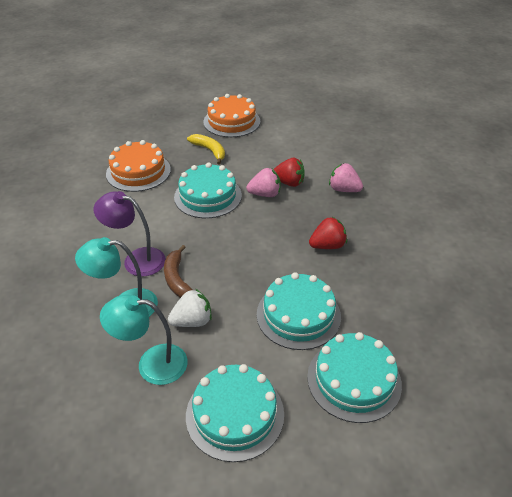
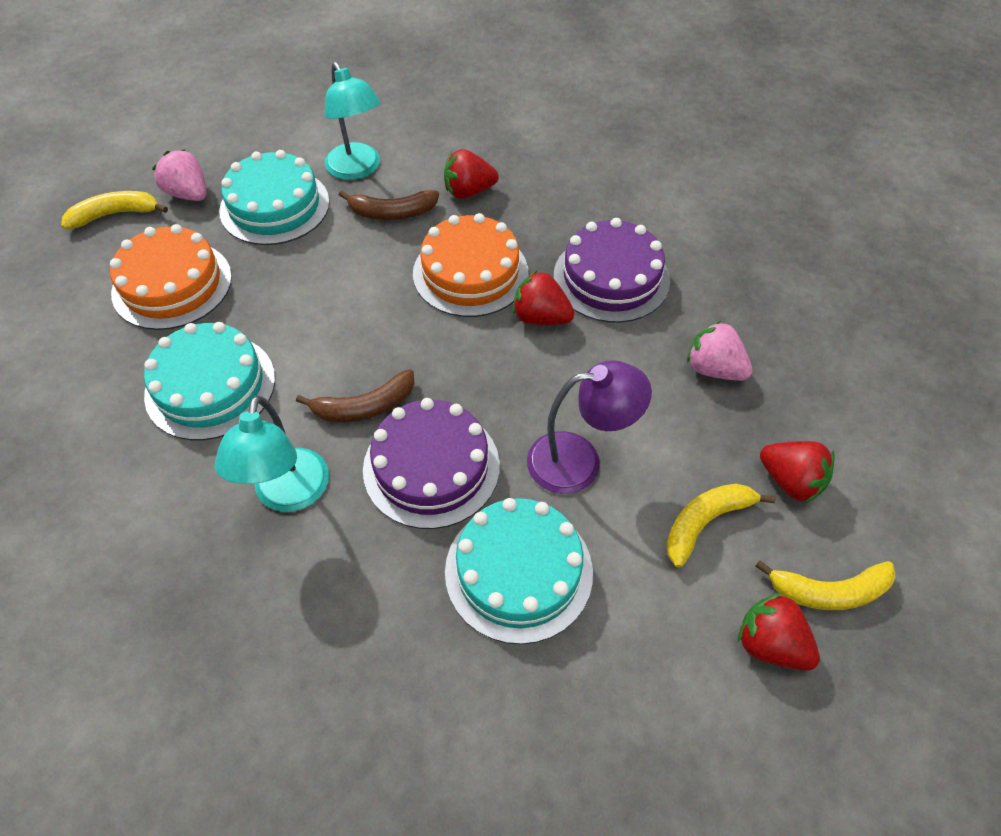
brown banana: 1 -> 2
purple cake: 0 -> 2
red strawberry: 2 -> 4
turquoise cake: 4 -> 3
white strawberry: 1 -> 0
yellow banana: 1 -> 3

